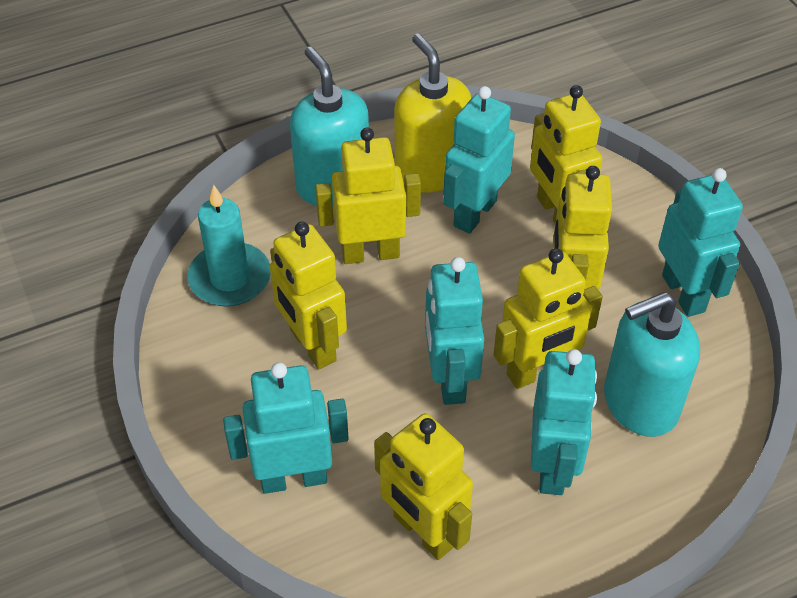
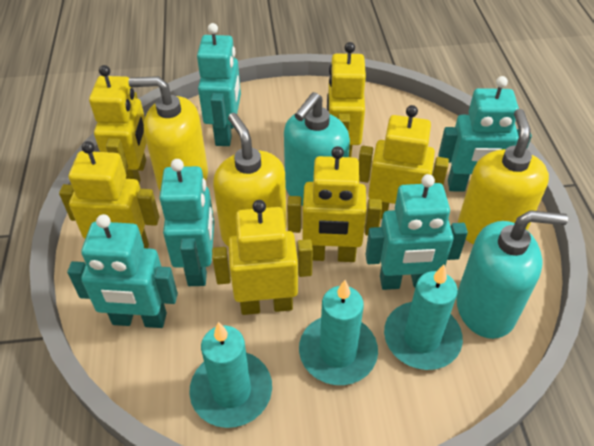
turquoise candle: 1 -> 3
yellow soap dispenser: 1 -> 3

